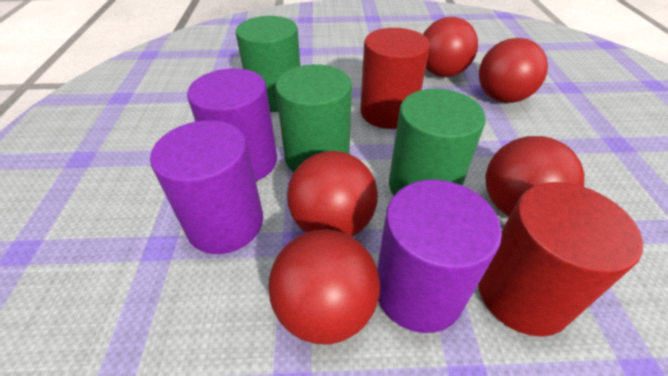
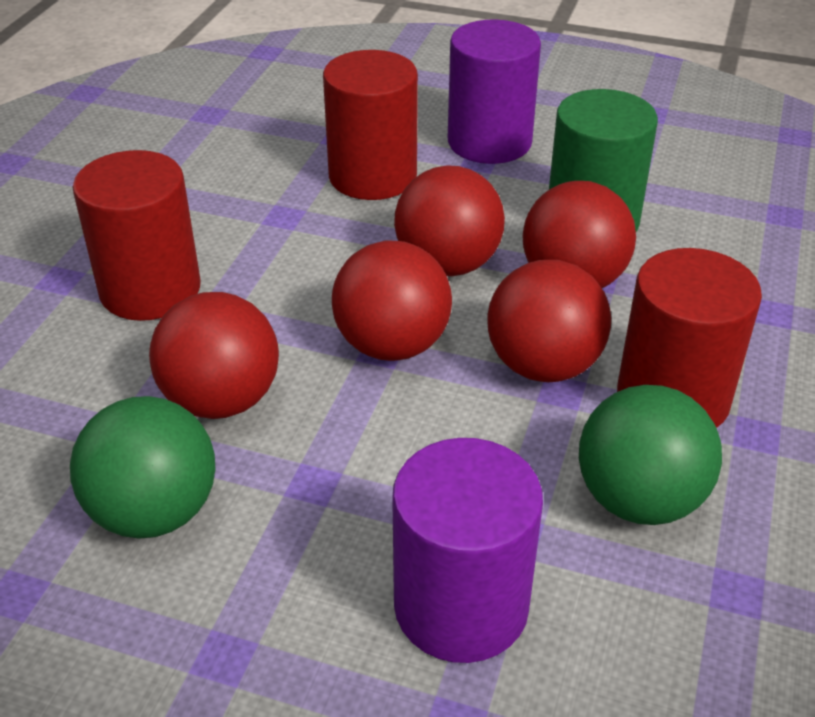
green ball: 0 -> 2
green cylinder: 3 -> 1
purple cylinder: 3 -> 2
red cylinder: 2 -> 3

